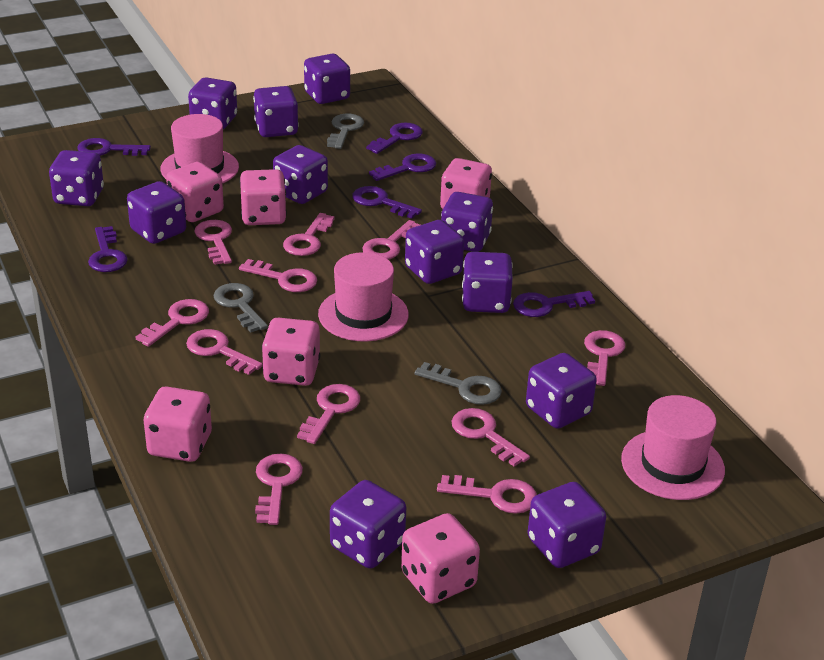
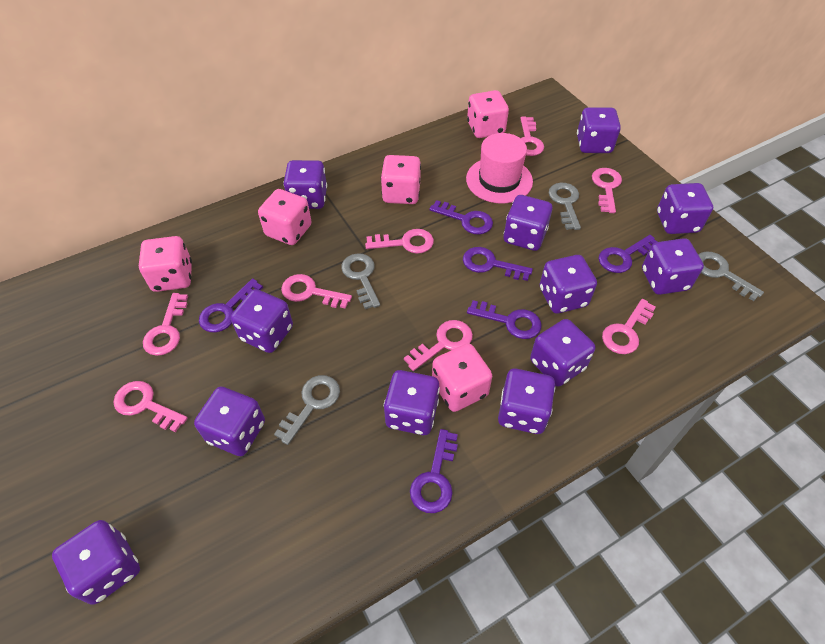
grey key: 3 -> 4
pink dice: 6 -> 5
pink hat: 3 -> 1
pink key: 11 -> 8

